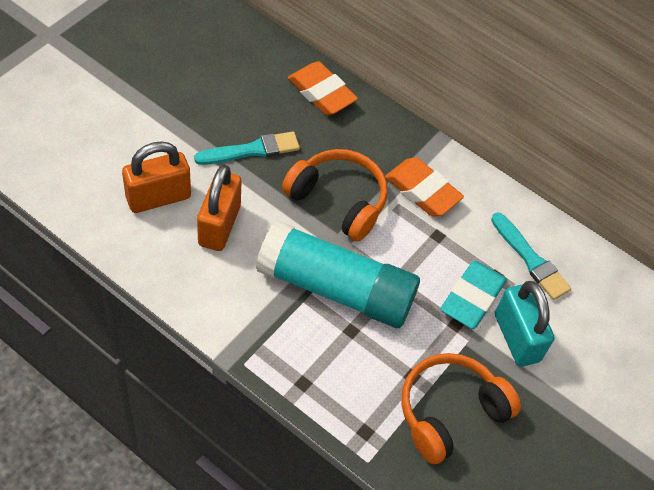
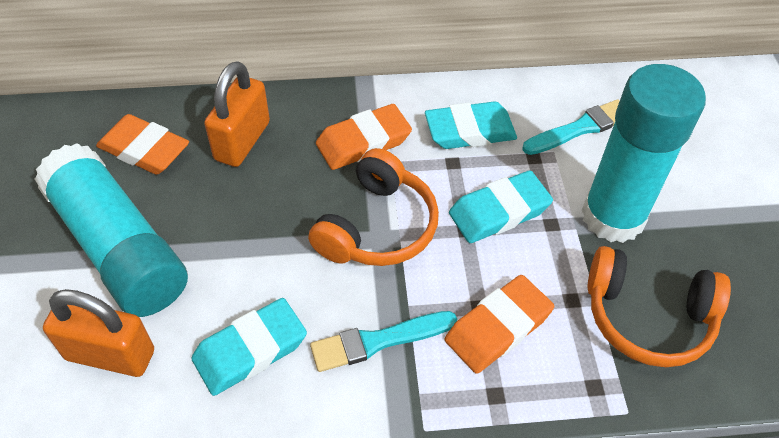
orange eraser: 2 -> 3
turquoise eraser: 1 -> 3
turquoise glue stick: 1 -> 2
turquoise padlock: 1 -> 0

